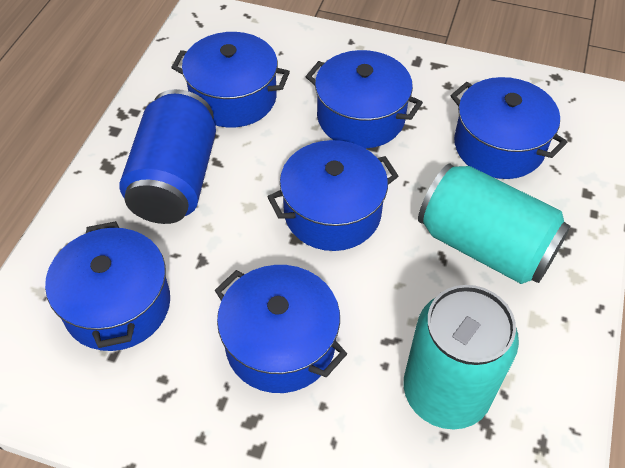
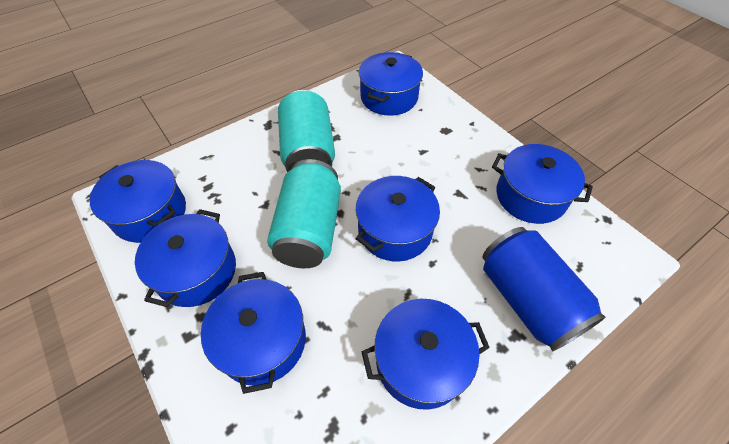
blue pot: 6 -> 7

